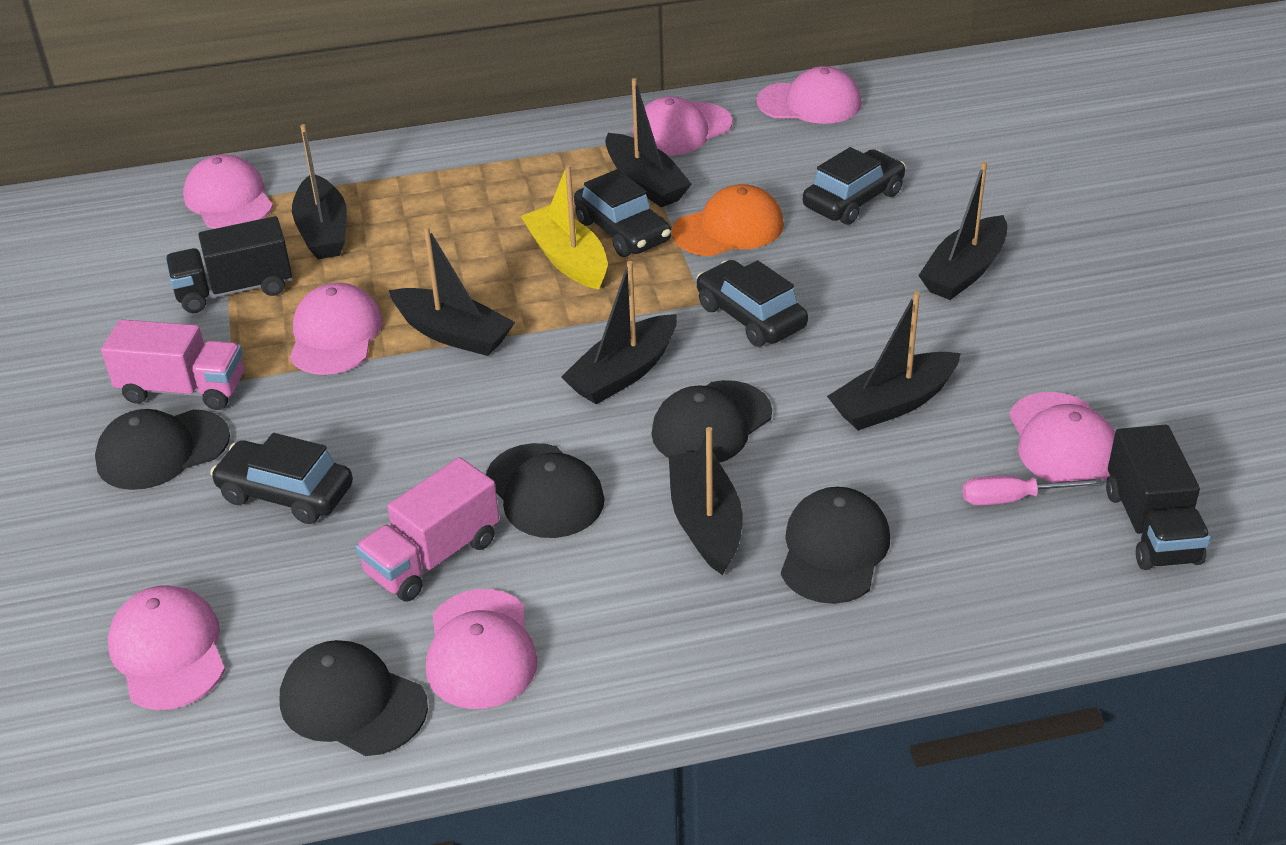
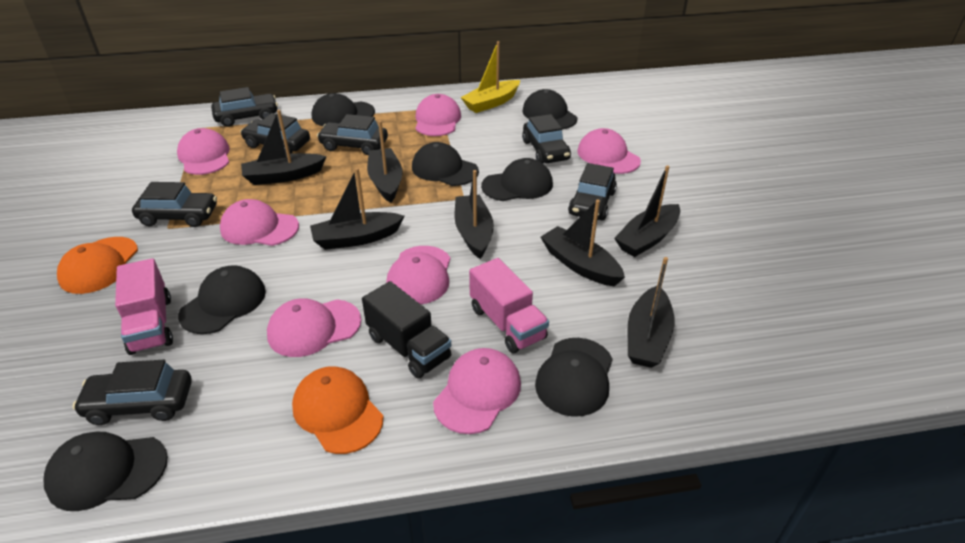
black cap: 5 -> 7
black car: 4 -> 7
black truck: 2 -> 1
orange cap: 1 -> 2
pink screwdriver: 1 -> 0

